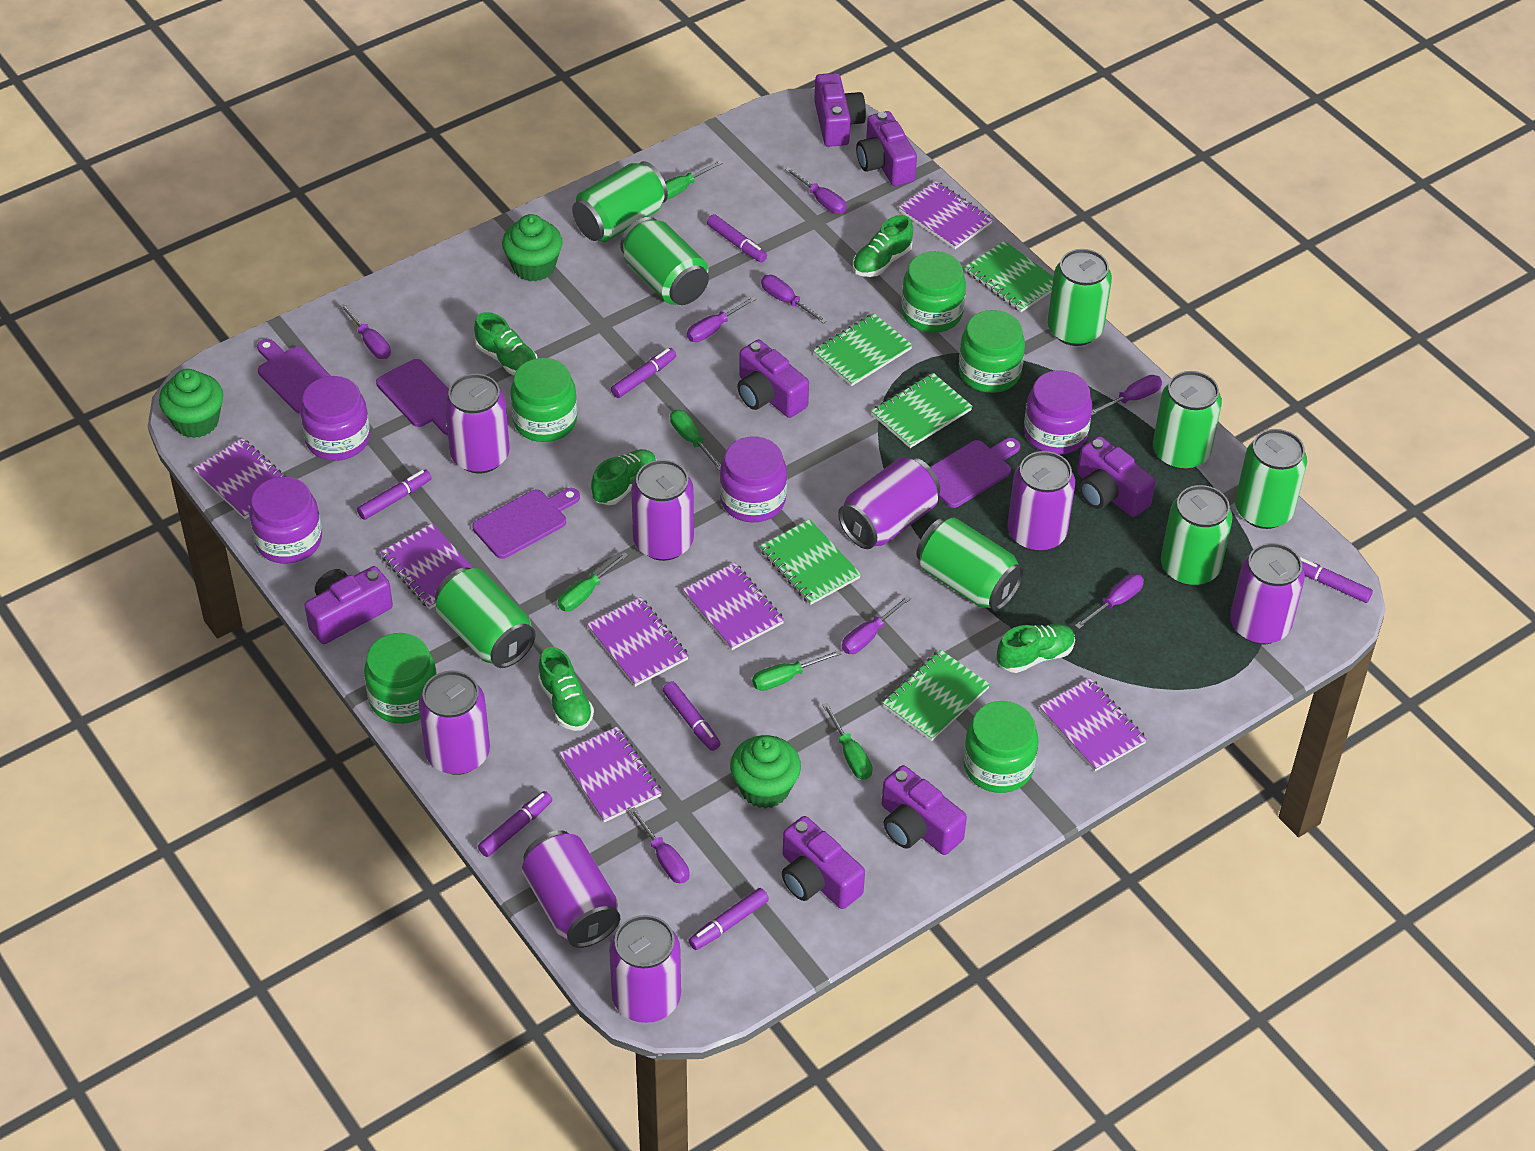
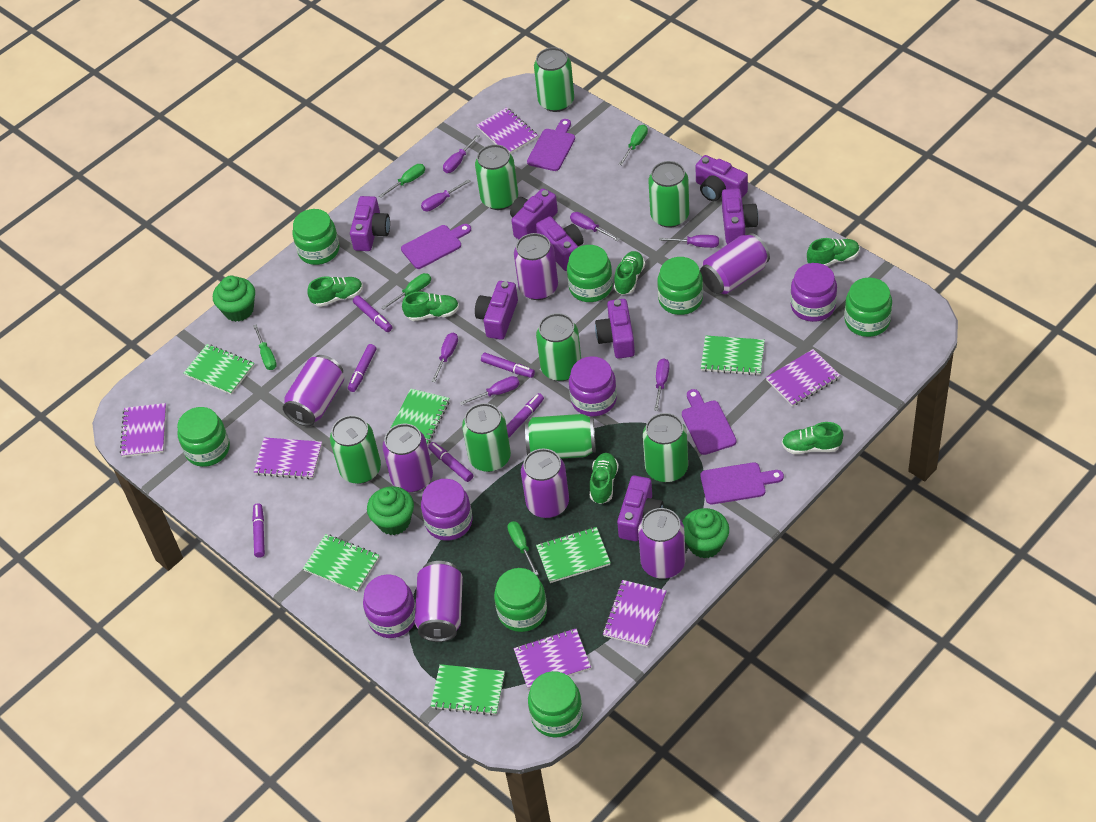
green jar: 5 -> 7
green notebook: 5 -> 6
green shoe: 5 -> 6
purple camera: 7 -> 8
purple can: 8 -> 7
purple marker: 7 -> 6
purple notebook: 7 -> 6
purple screwdriver: 8 -> 7

